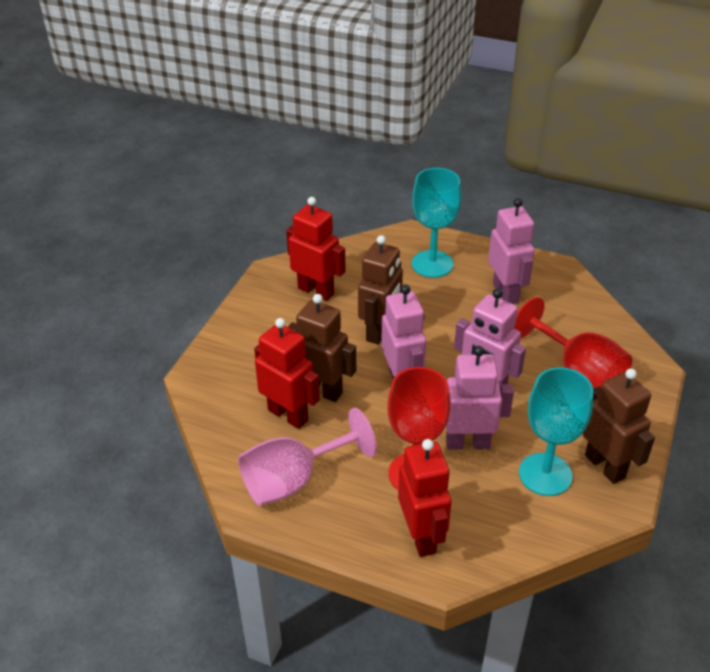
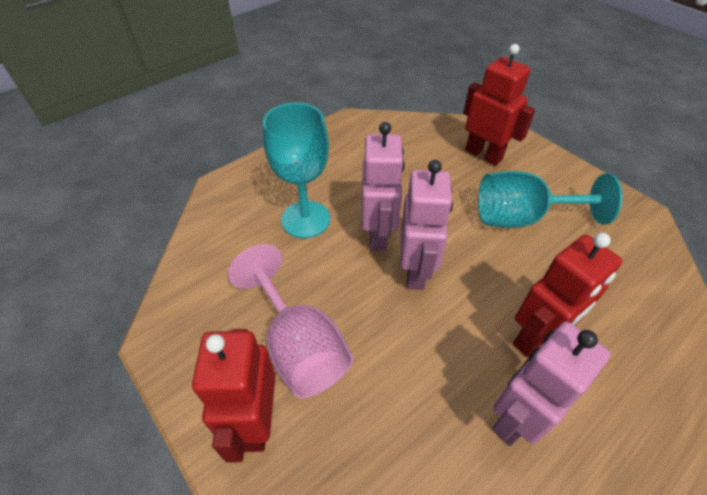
brown robot: 3 -> 0
pink robot: 4 -> 3
red goblet: 2 -> 0

